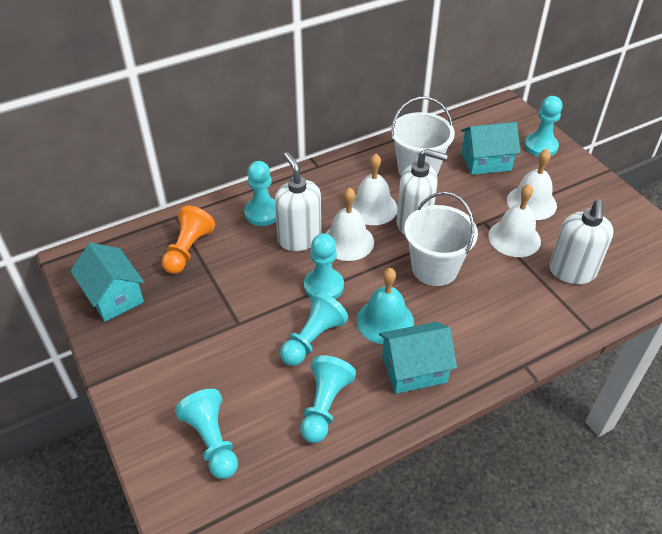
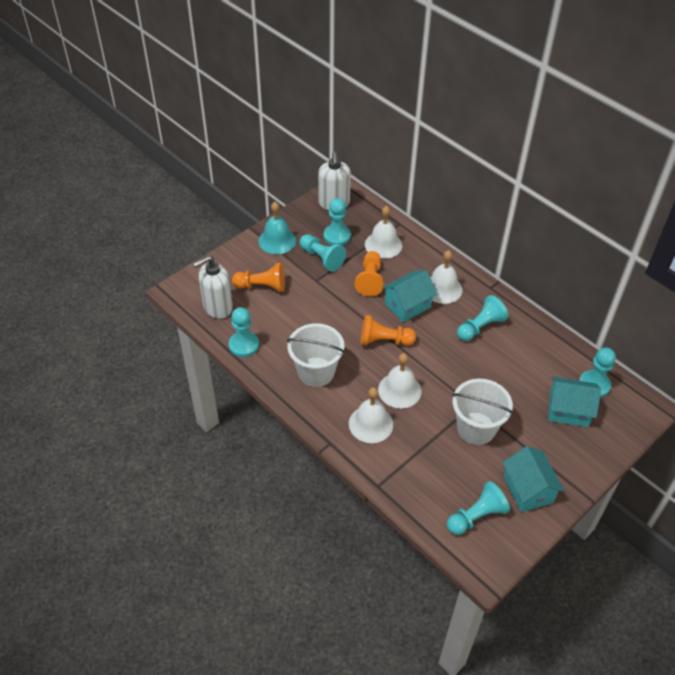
orange pawn: 1 -> 3
white soap dispenser: 3 -> 2

